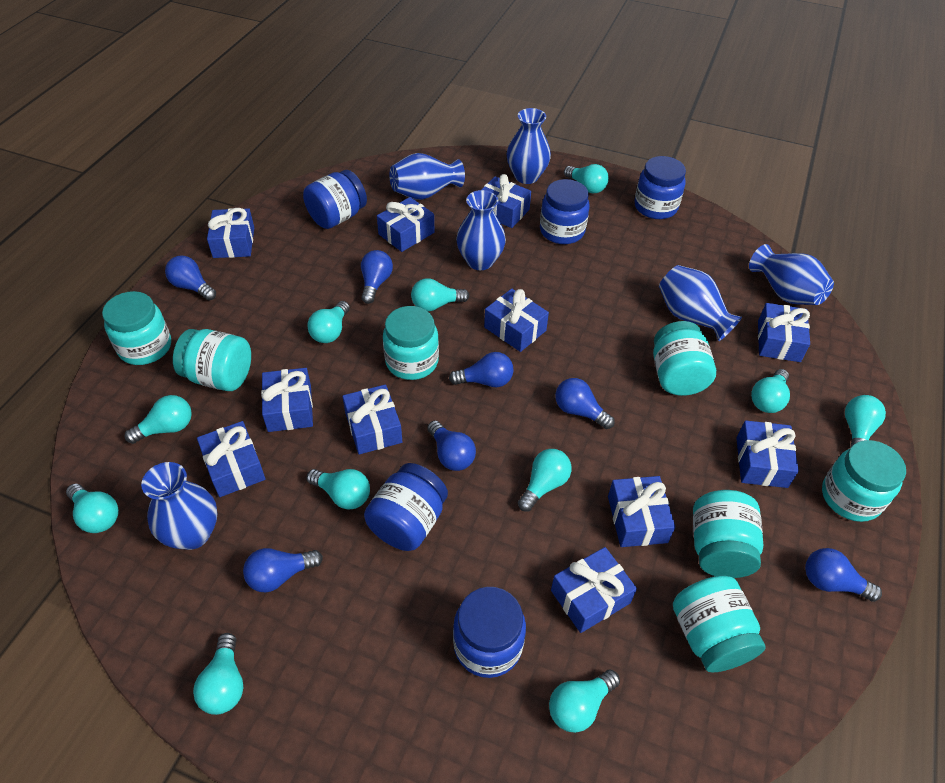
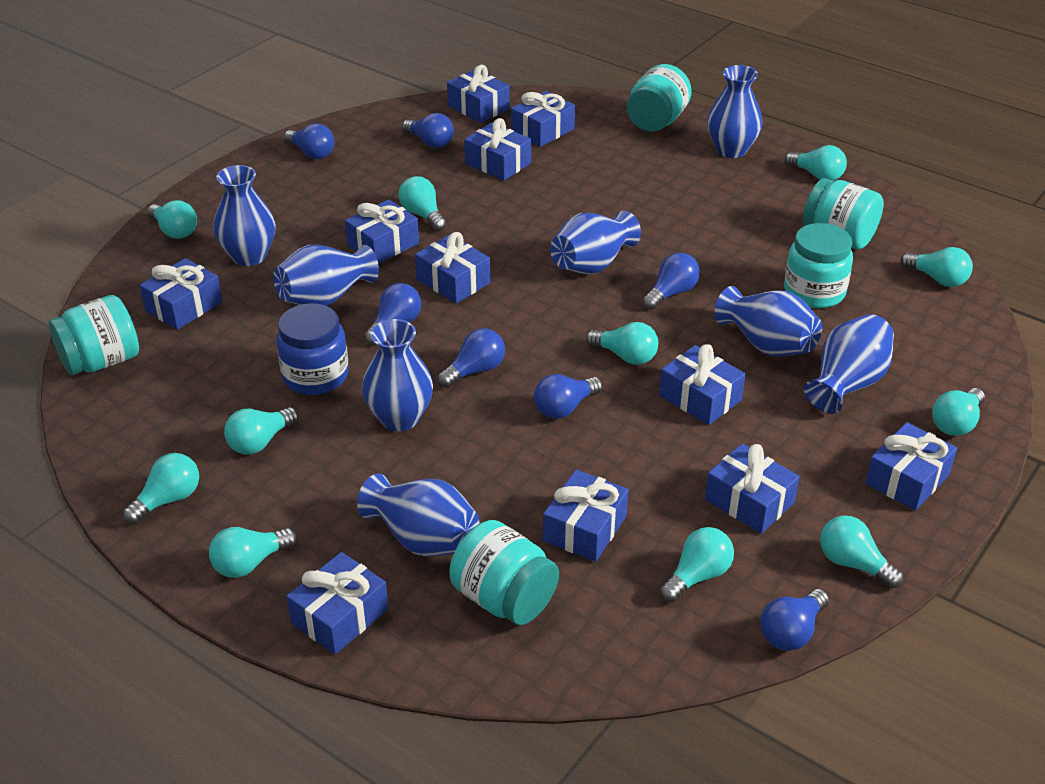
blue jar: 5 -> 1
blue vase: 6 -> 8
turquoise jar: 7 -> 5

